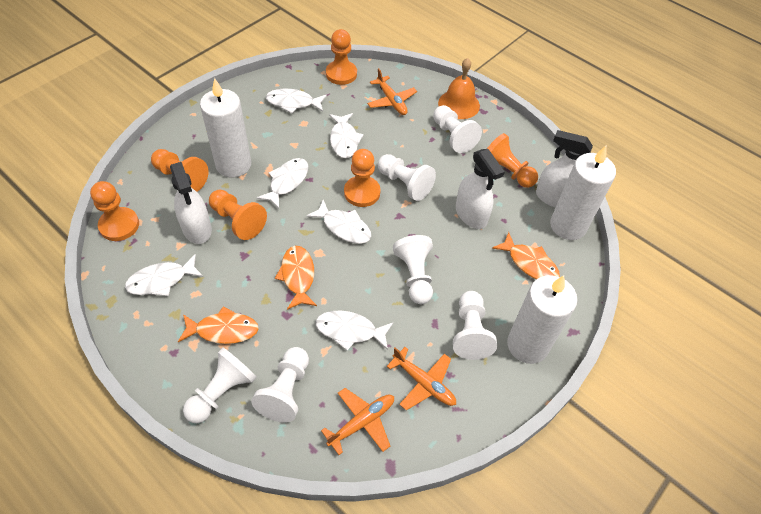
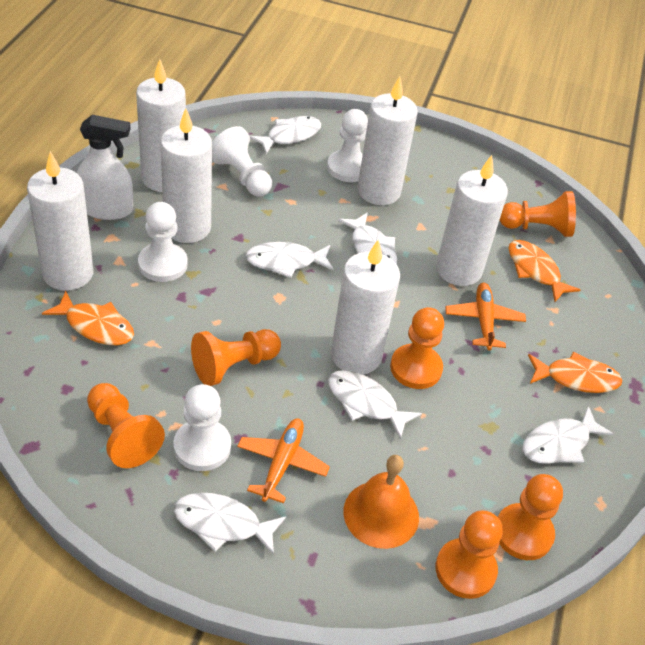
orange plane: 3 -> 2
white candle: 3 -> 6
white pawn: 6 -> 4
white spray bottle: 3 -> 1

